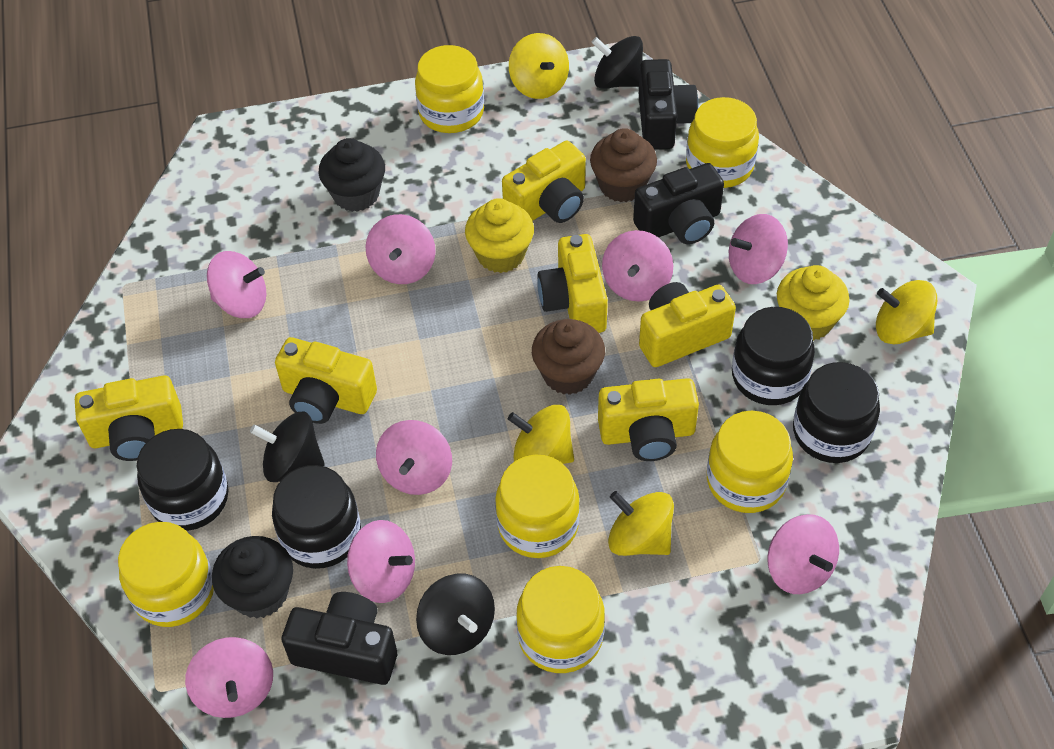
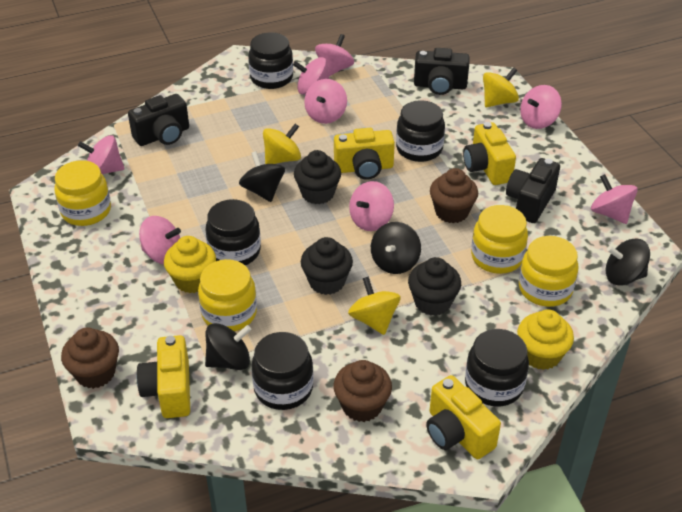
black cupcake: 2 -> 3
black jar: 4 -> 5
black spinning top: 3 -> 4
brown cupcake: 2 -> 3
yellow camera: 6 -> 4
yellow jar: 6 -> 4
yellow spinning top: 4 -> 3

